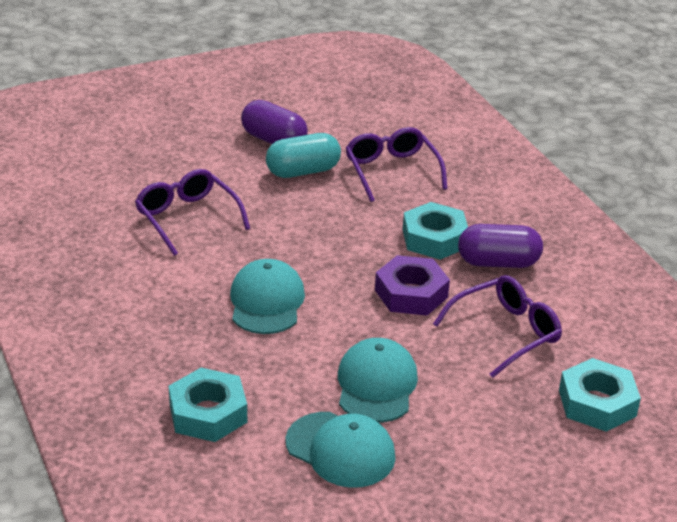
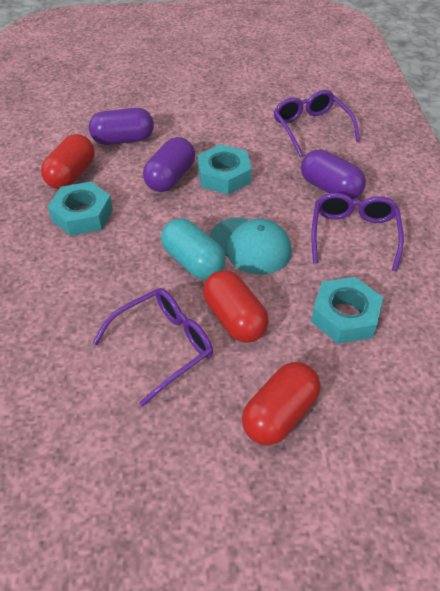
purple capsule: 2 -> 3
purple nut: 1 -> 0
red capsule: 0 -> 3
turquoise cap: 3 -> 1

